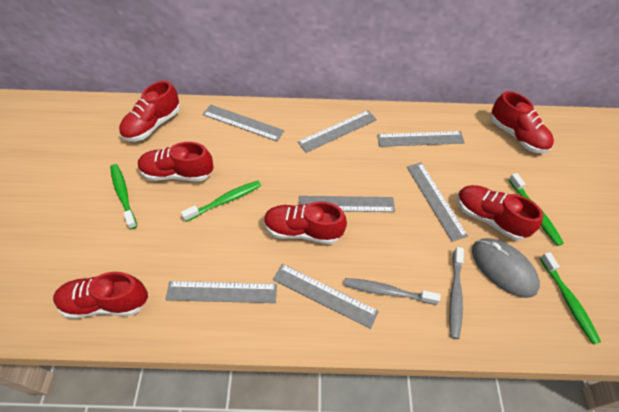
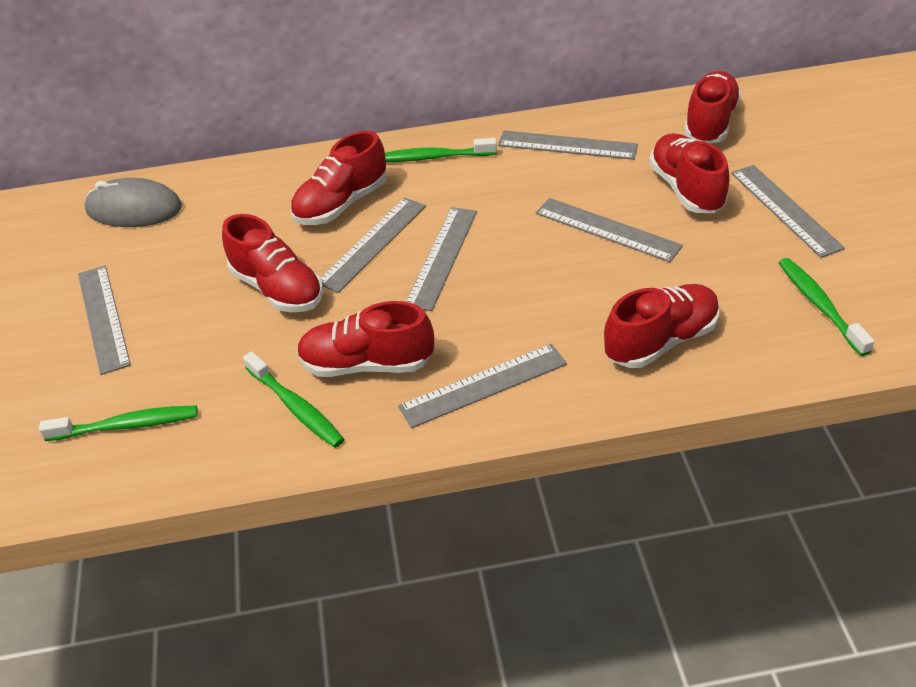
grey toothbrush: 2 -> 0

